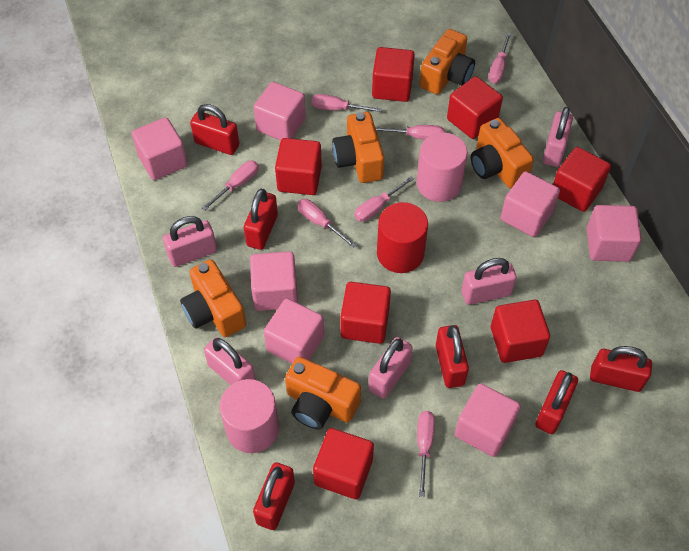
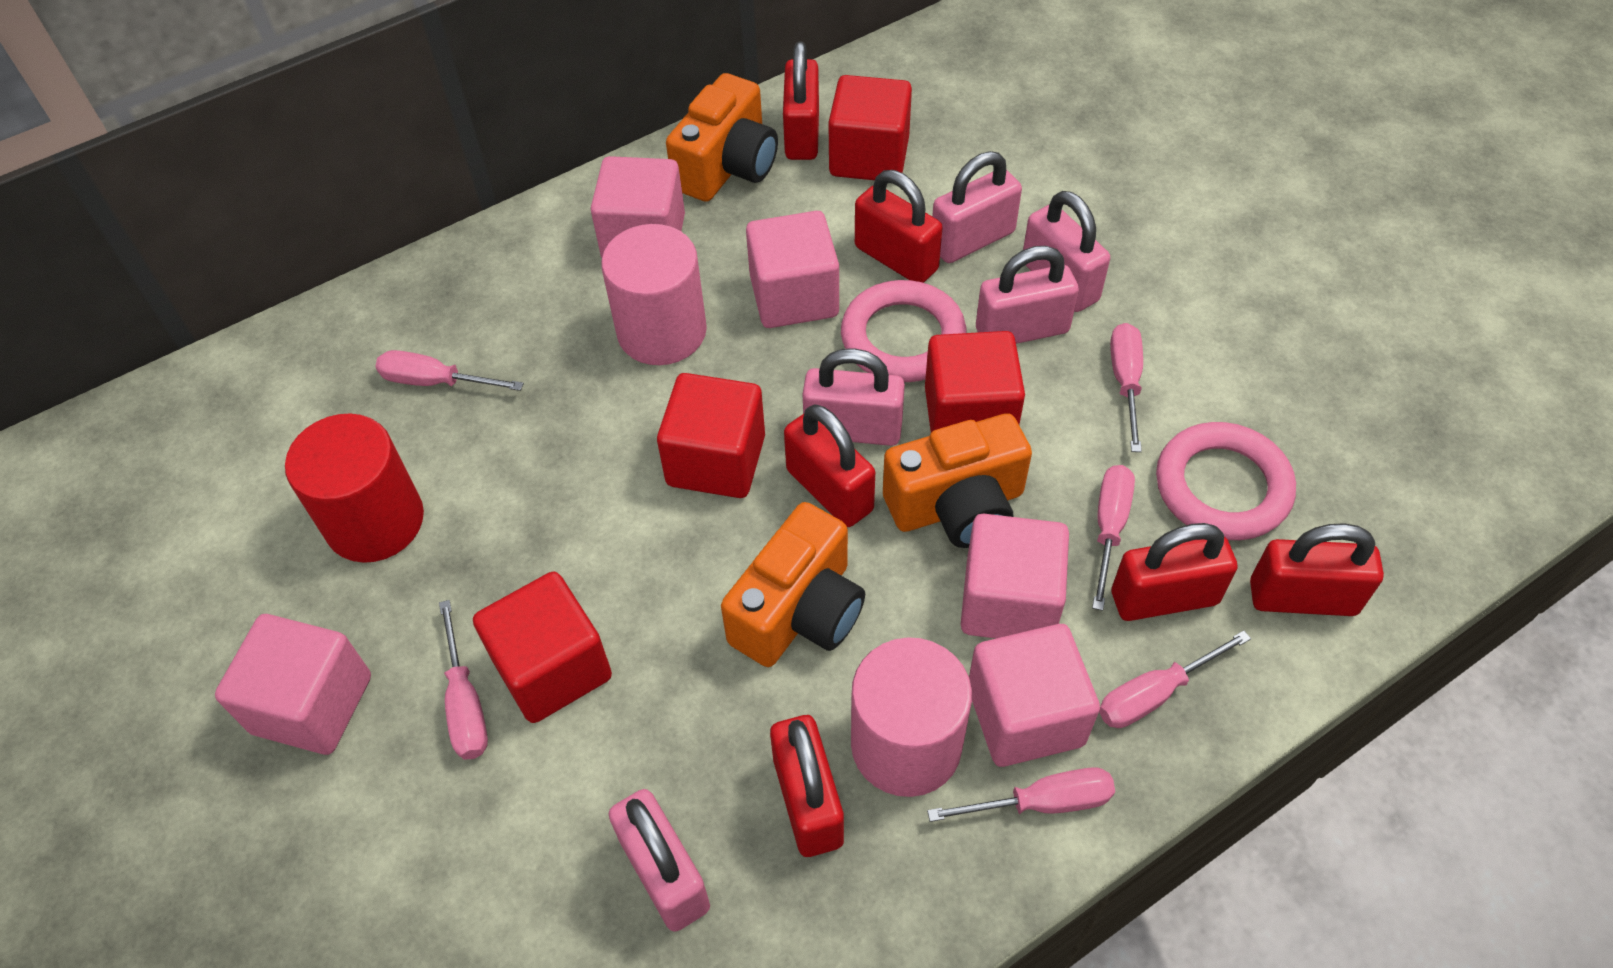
orange camera: 5 -> 3
pink cube: 7 -> 5
pink ring: 0 -> 2
pink screwdriver: 7 -> 6
red cube: 7 -> 4

